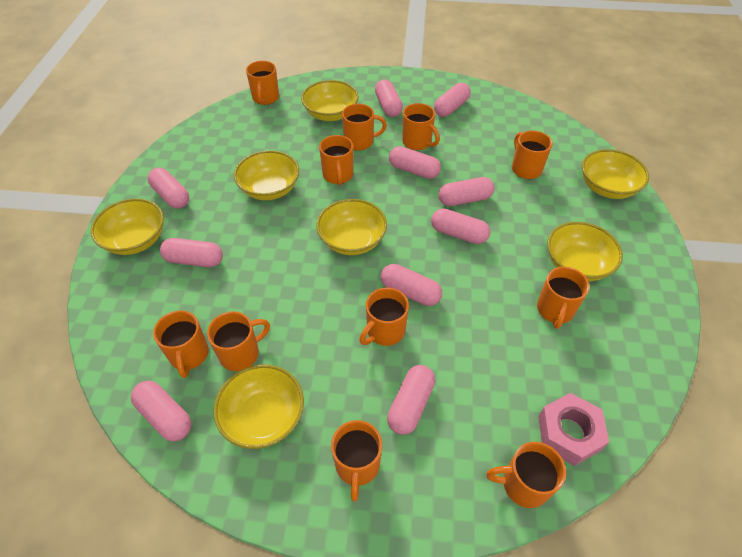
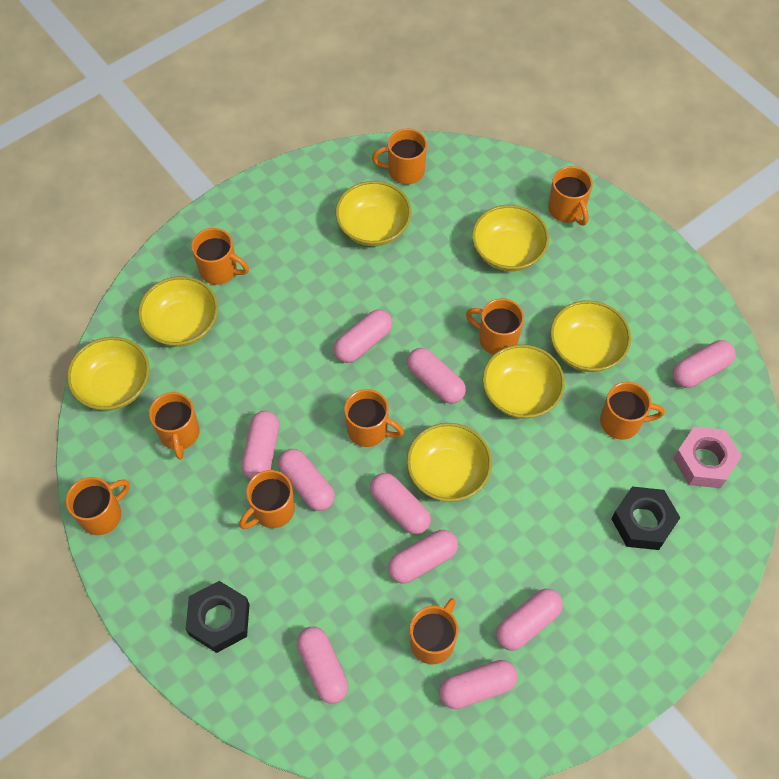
black nut: 0 -> 2
orange mug: 11 -> 10

